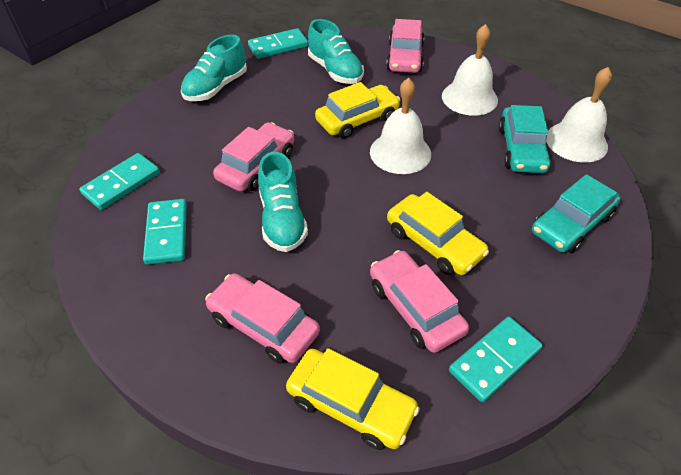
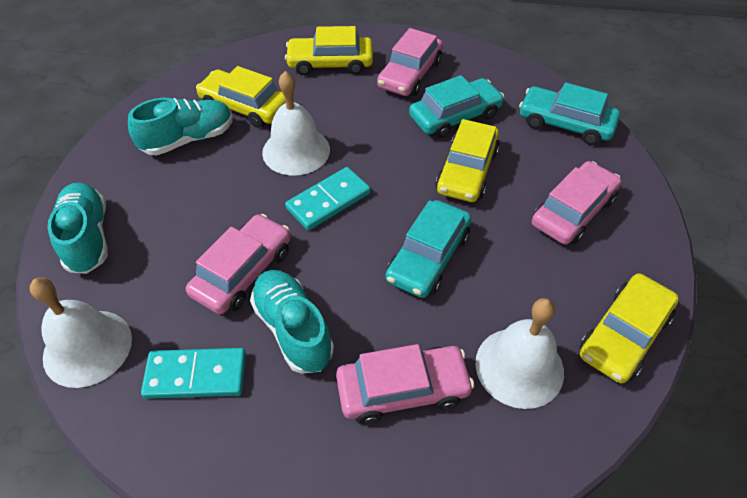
turquoise car: 2 -> 3
turquoise domino: 4 -> 2
yellow car: 3 -> 4

